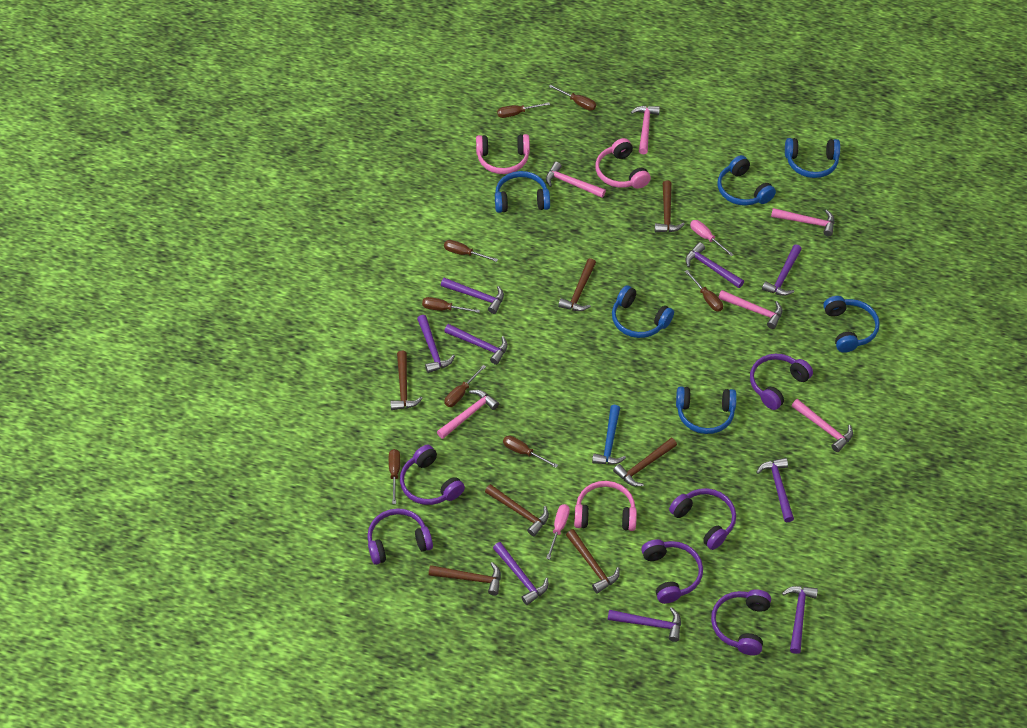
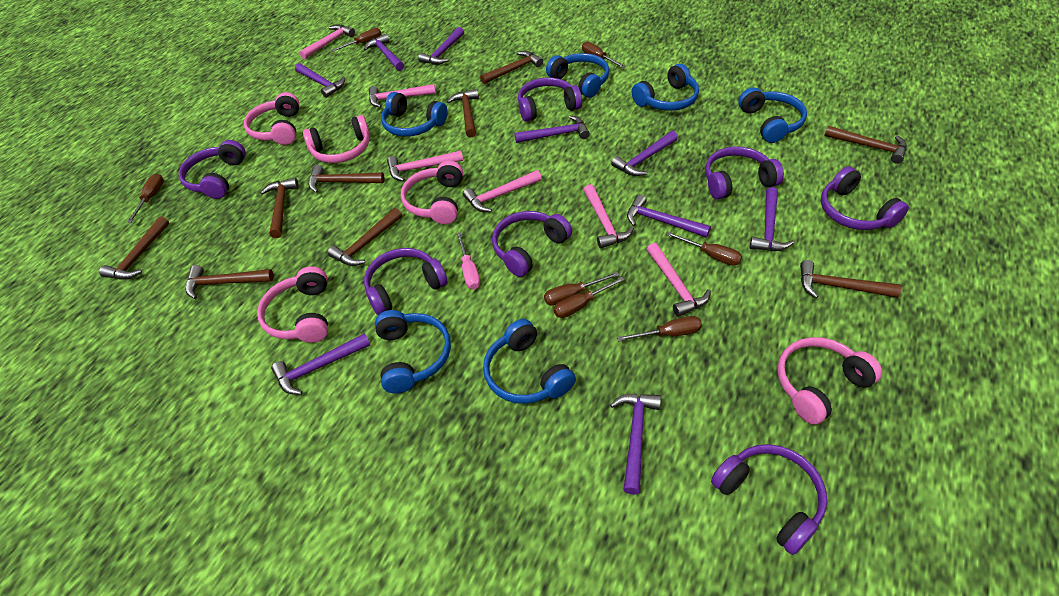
blue hammer: 1 -> 0
brown hammer: 7 -> 9
brown screwdriver: 8 -> 7
pink headphones: 3 -> 5
pink screwdriver: 2 -> 1
purple headphones: 6 -> 7

